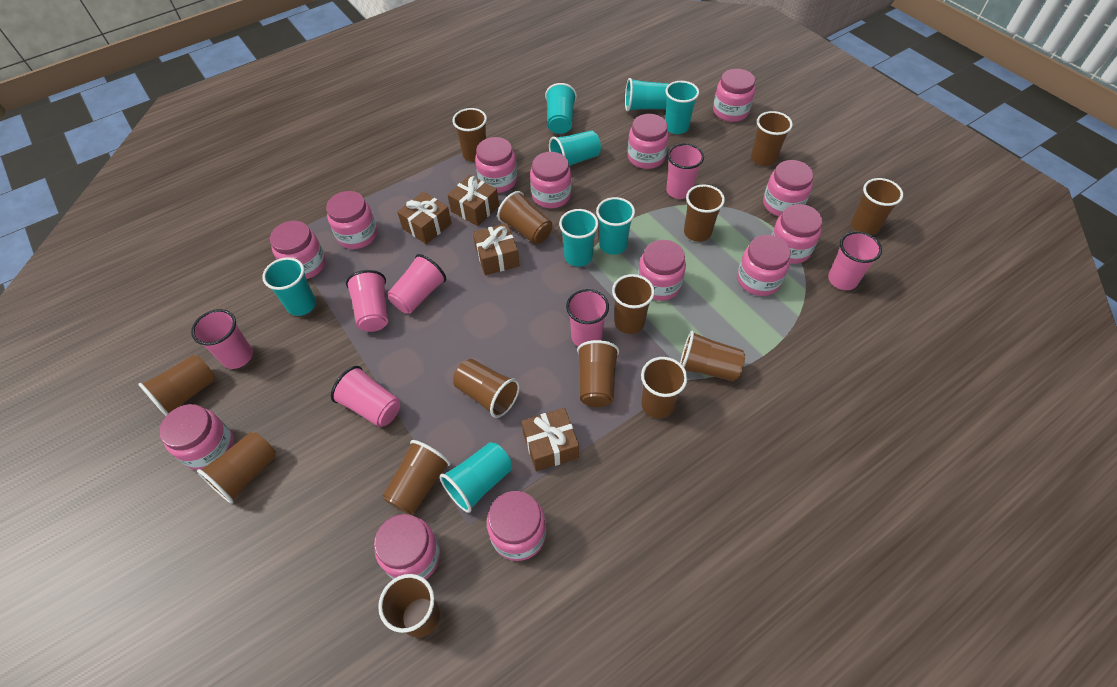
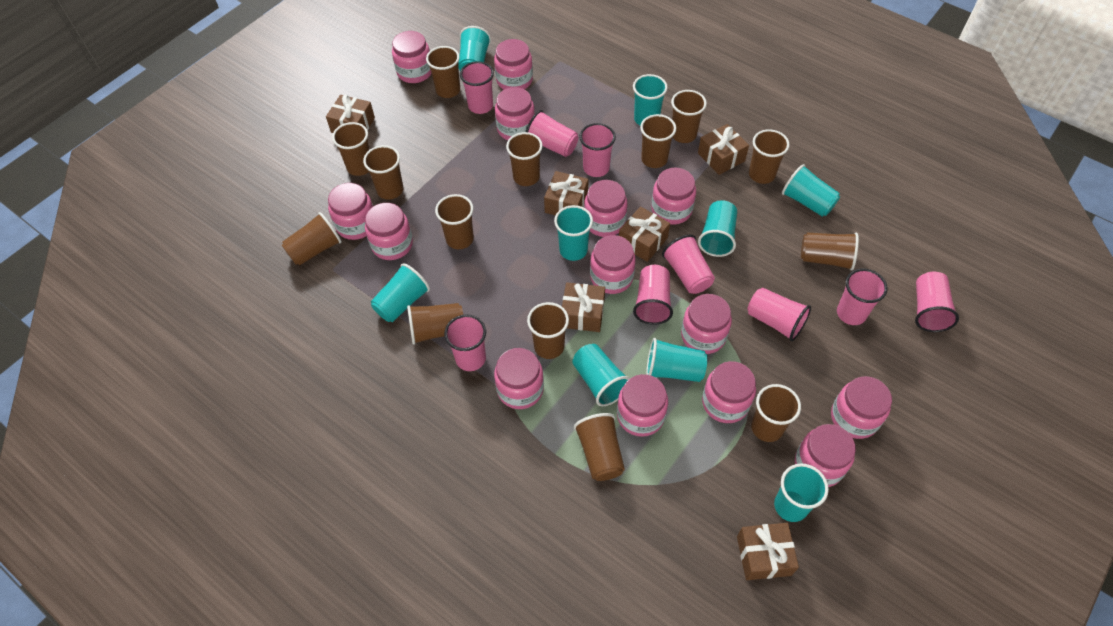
brown gift: 4 -> 6
pink cup: 7 -> 9
pink jar: 13 -> 14
turquoise cup: 8 -> 9

